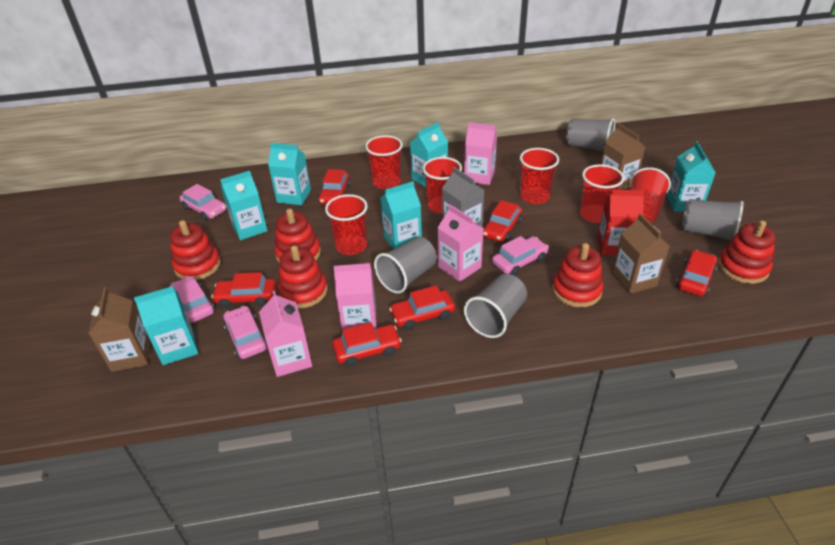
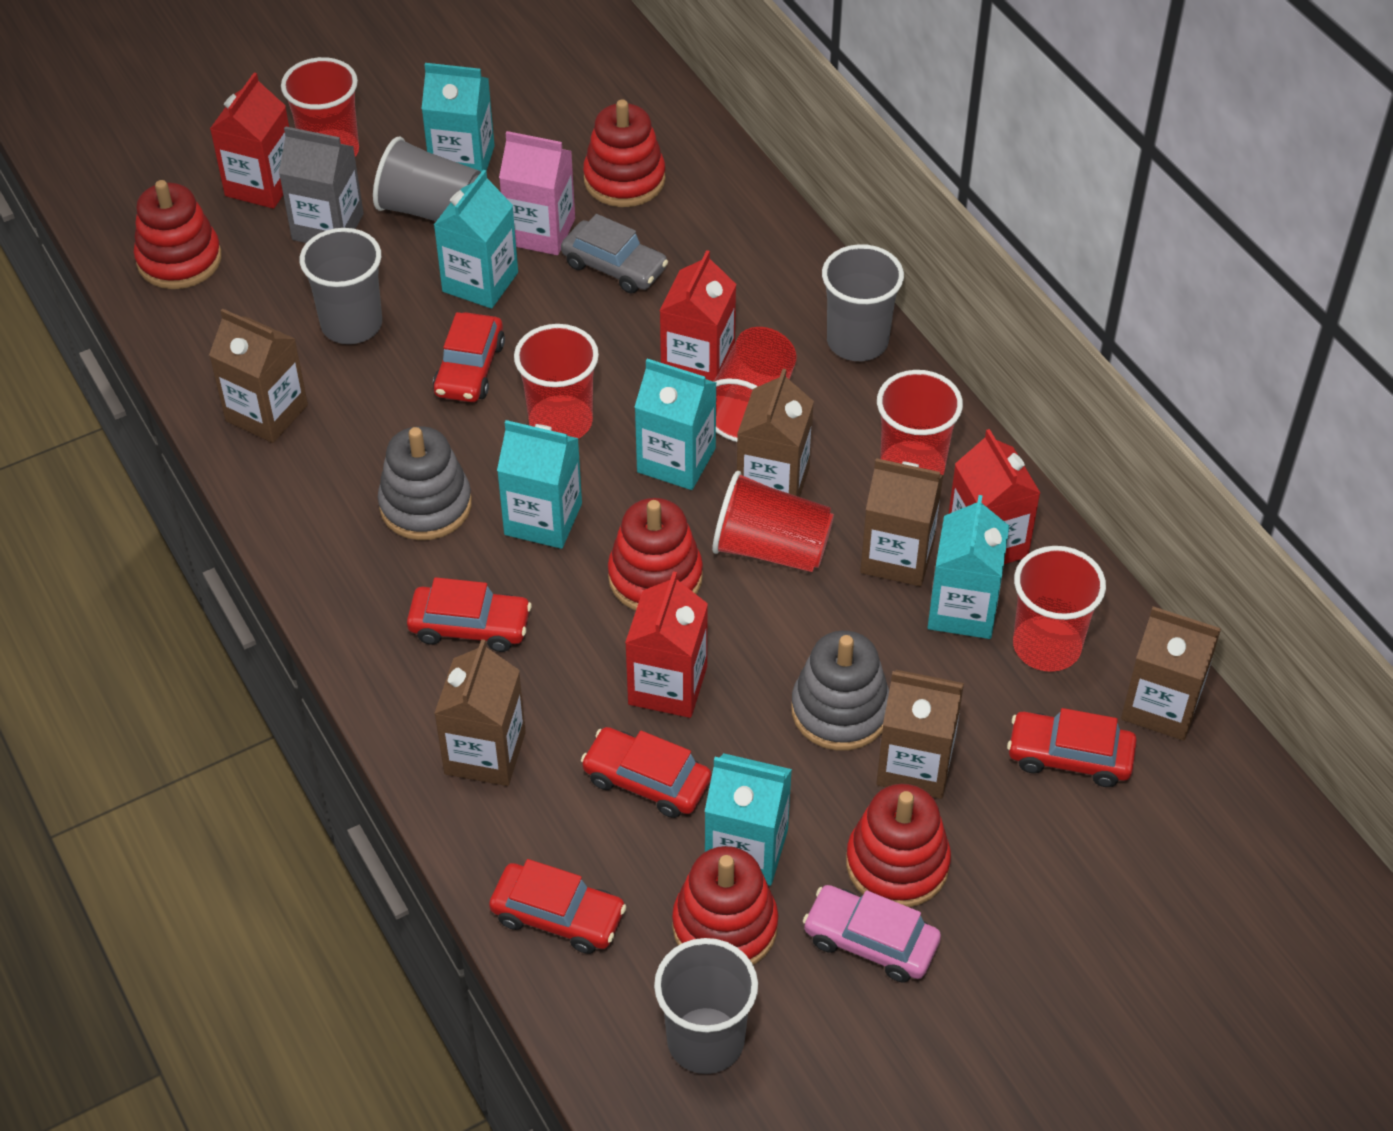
brown carton: 3 -> 6
grey car: 0 -> 1
grey stacking toy: 0 -> 2
pink car: 4 -> 1
pink carton: 4 -> 1
red car: 6 -> 5
red carton: 1 -> 4

